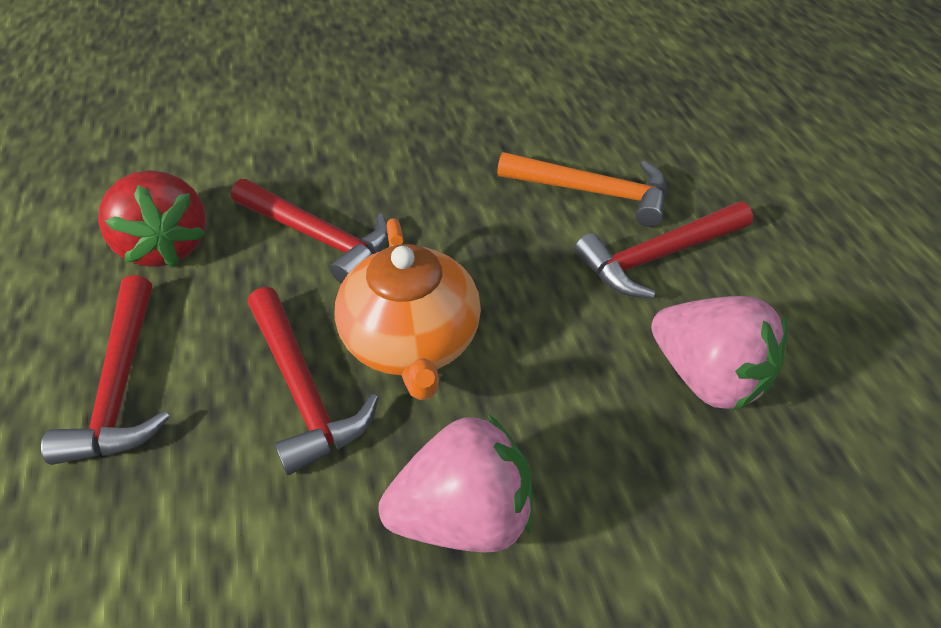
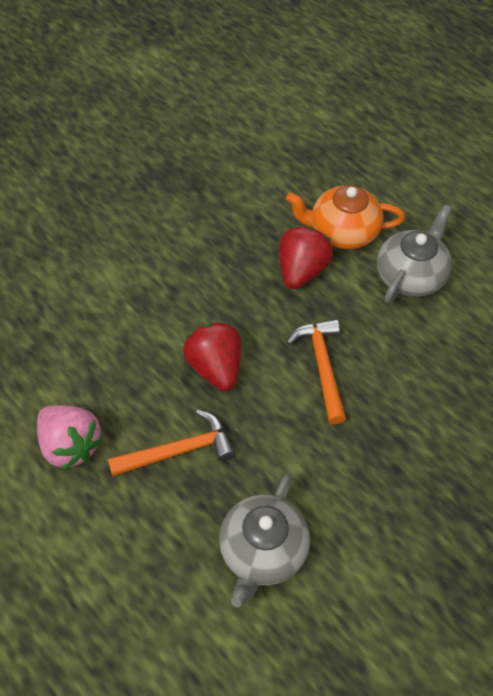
grey teapot: 0 -> 2
orange hammer: 1 -> 2
pink strawberry: 2 -> 1
red hammer: 4 -> 0
red strawberry: 1 -> 2

